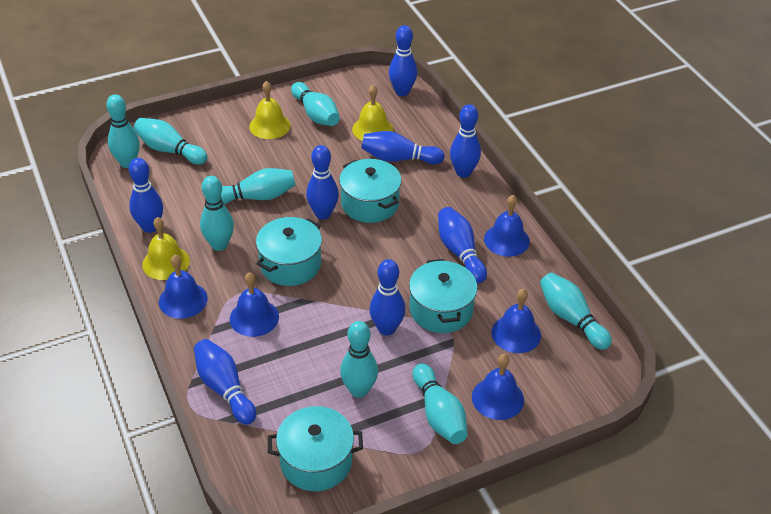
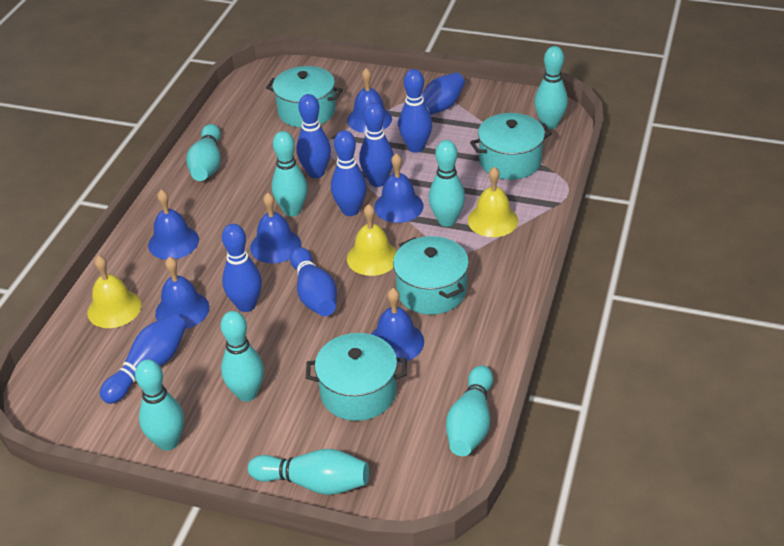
blue bell: 5 -> 6

